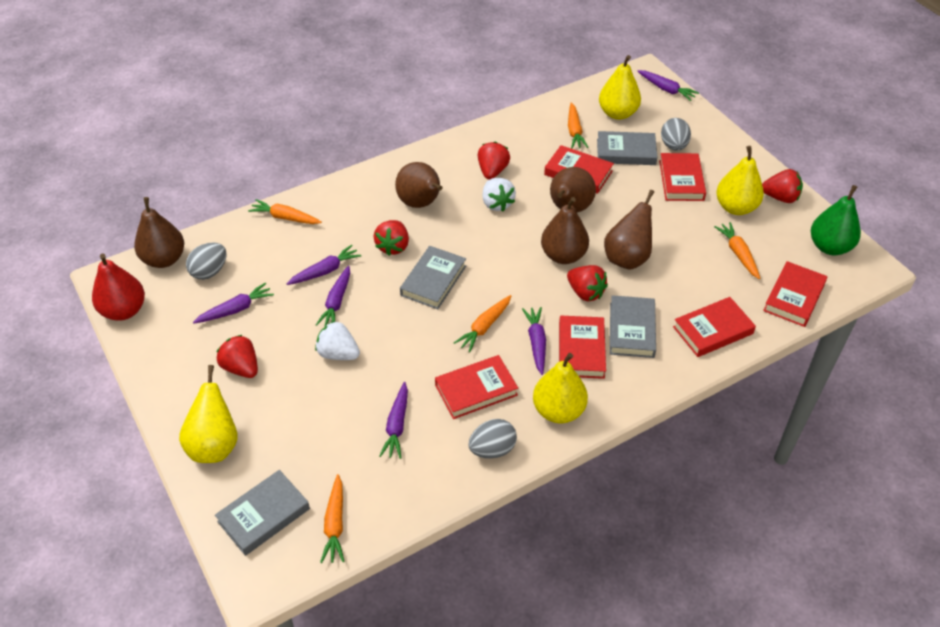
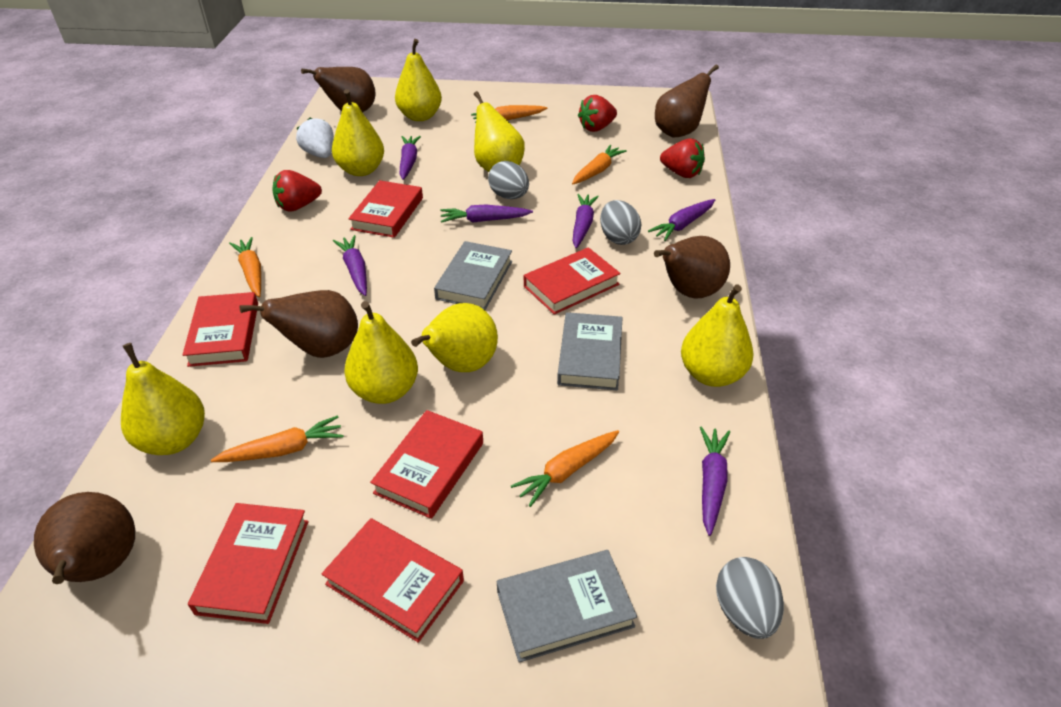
green pear: 1 -> 0
grey book: 4 -> 3
red pear: 1 -> 0
red strawberry: 5 -> 3
white strawberry: 2 -> 1
yellow pear: 4 -> 7

